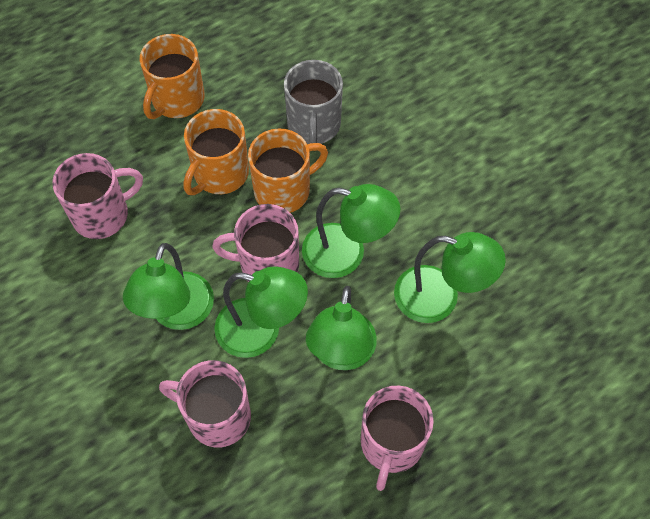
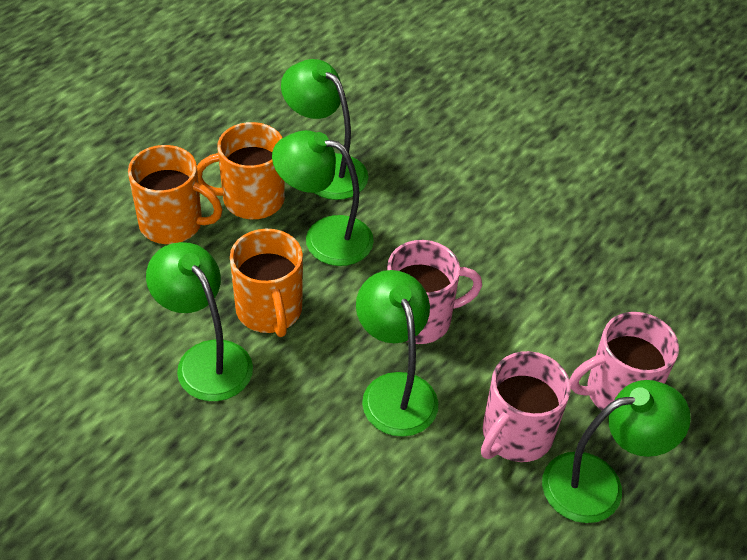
grey mug: 1 -> 0
pink mug: 4 -> 3

